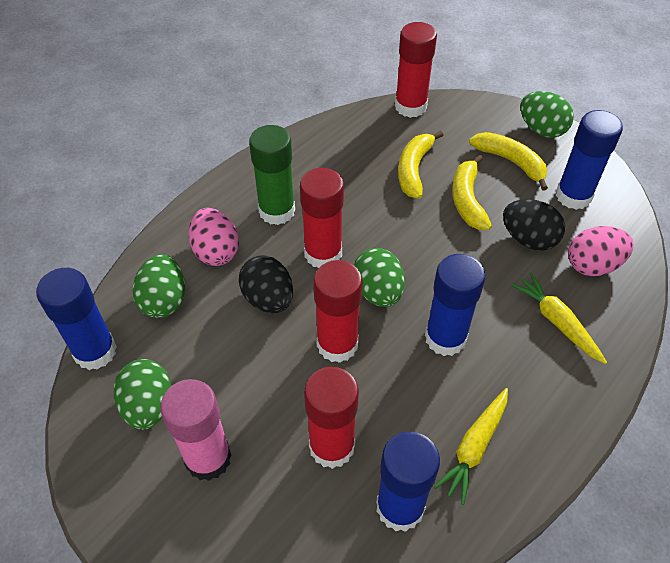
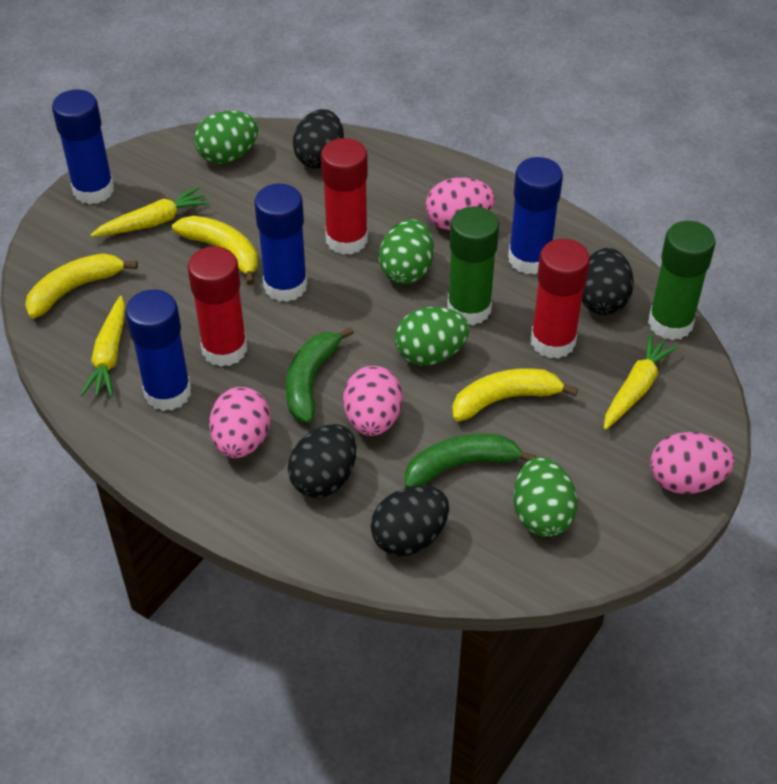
black egg: 2 -> 4
green banana: 0 -> 2
green glue stick: 1 -> 2
pink egg: 2 -> 4
pink glue stick: 1 -> 0
red glue stick: 4 -> 3
yellow carrot: 2 -> 3

